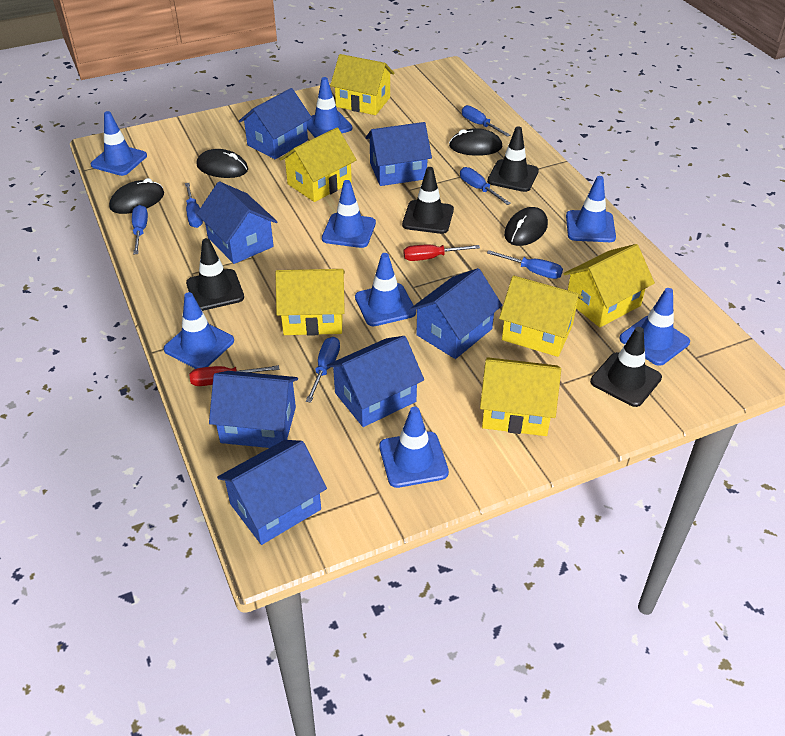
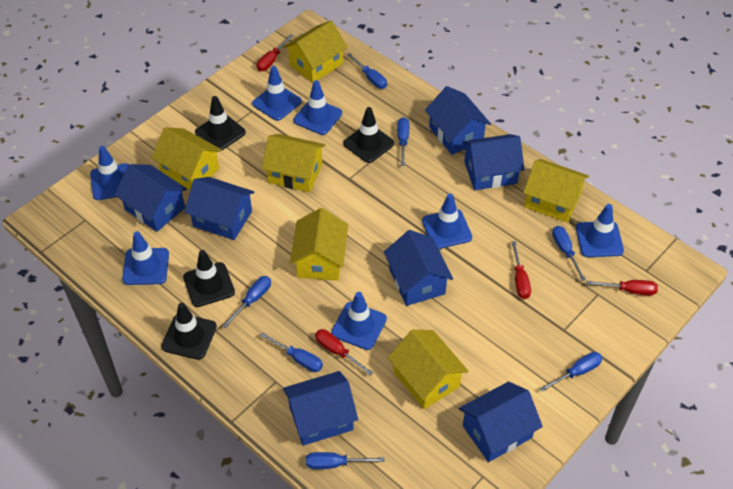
black mouse: 4 -> 0
blue screwdriver: 6 -> 7
blue traffic cone: 8 -> 7
red screwdriver: 2 -> 4

